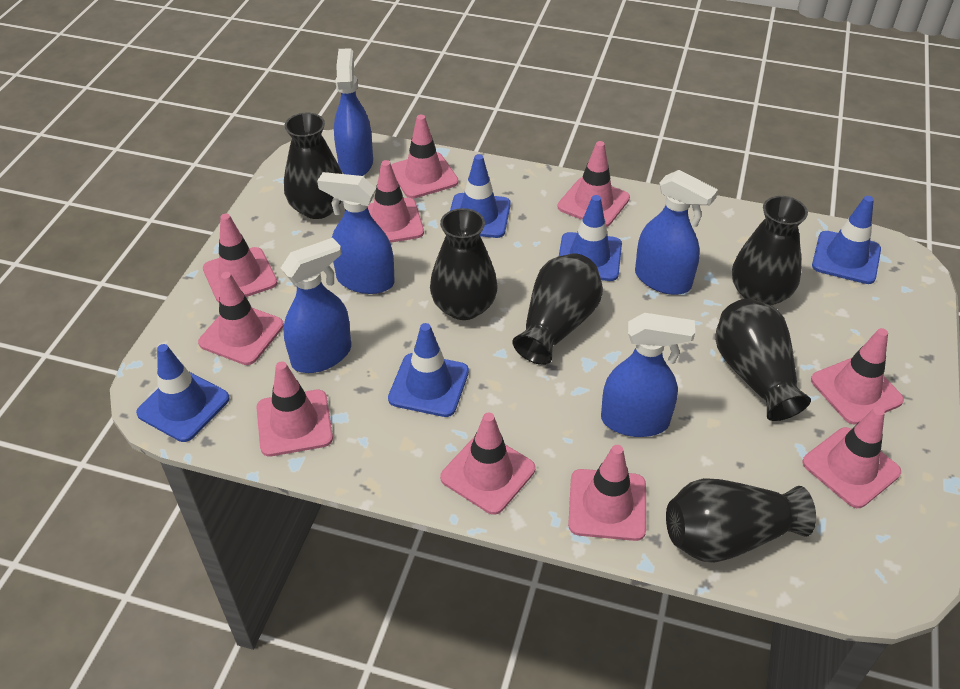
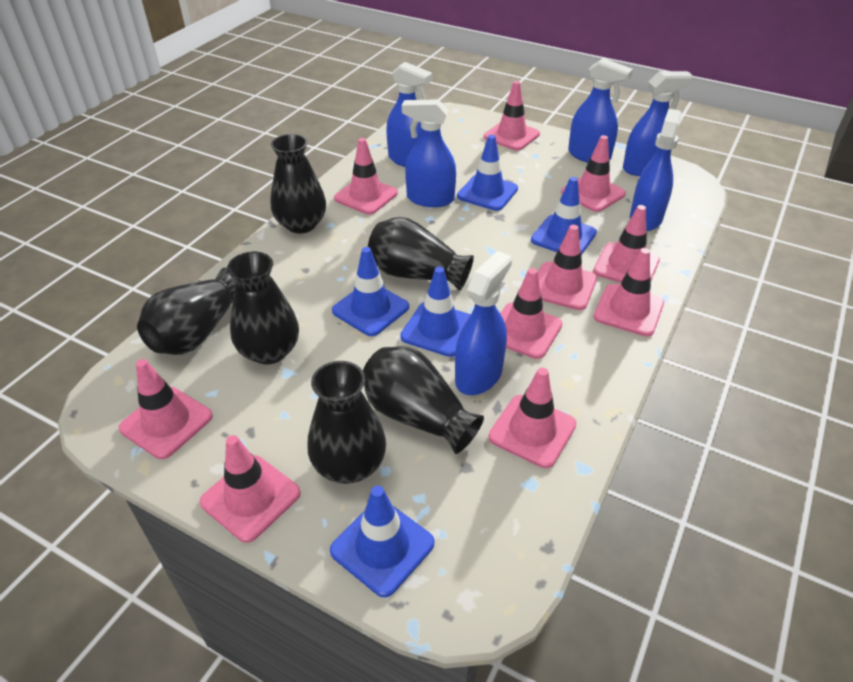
blue spray bottle: 5 -> 6

